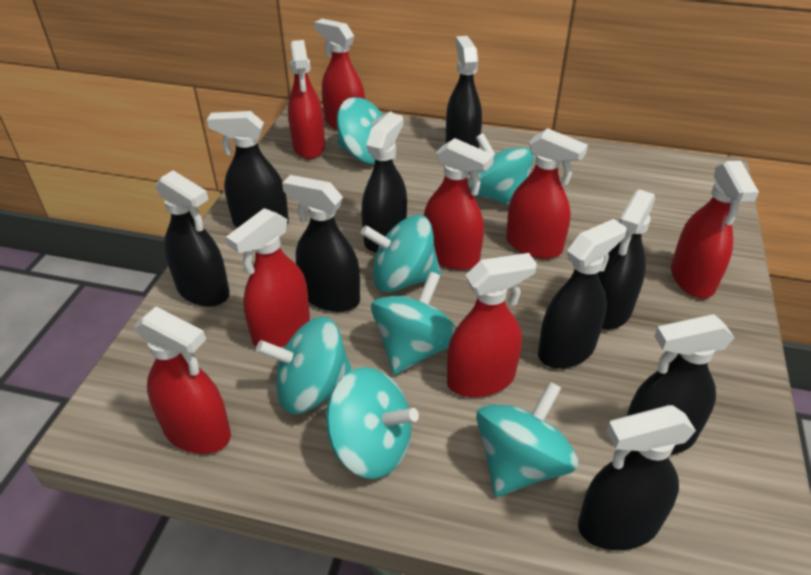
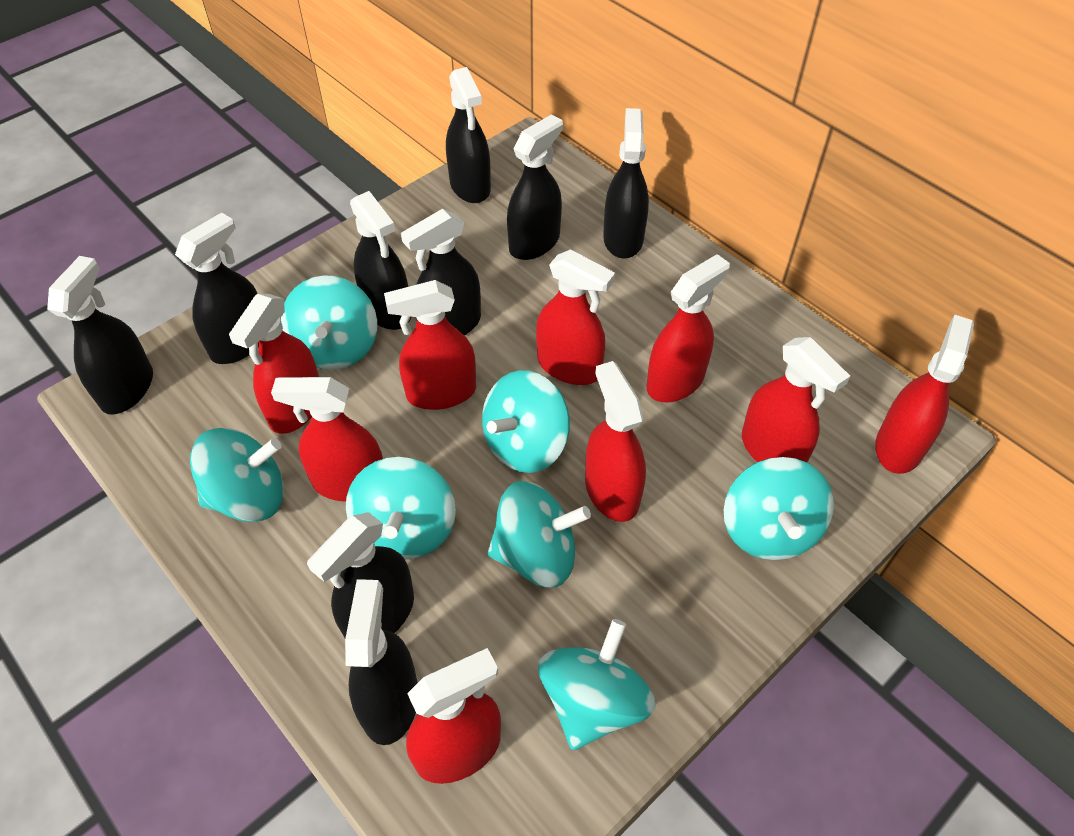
red spray bottle: 8 -> 9

